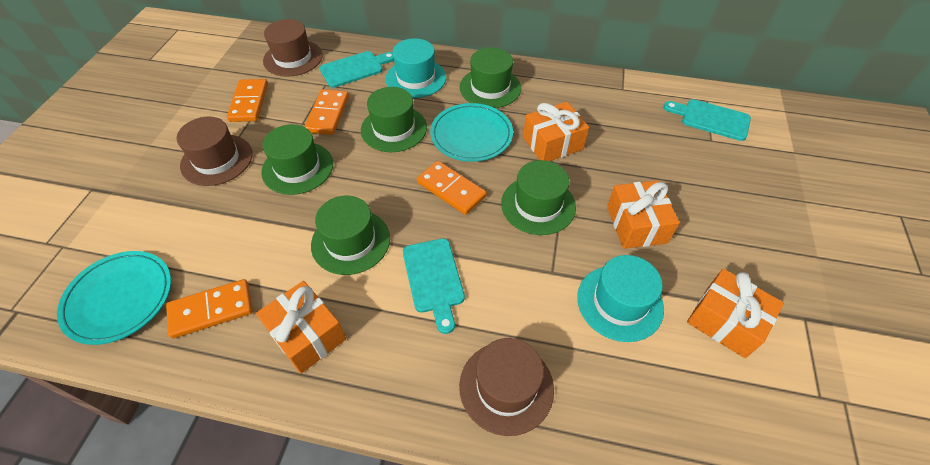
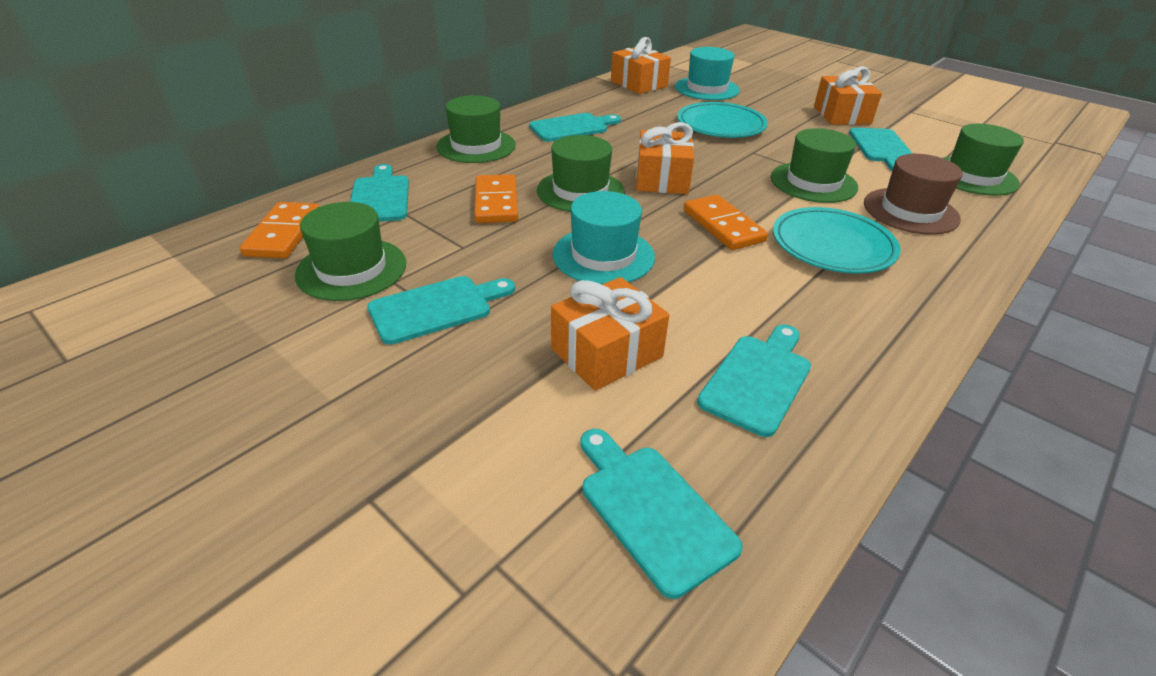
brown hat: 3 -> 1
orange domino: 4 -> 3
turquoise cutting board: 3 -> 6

